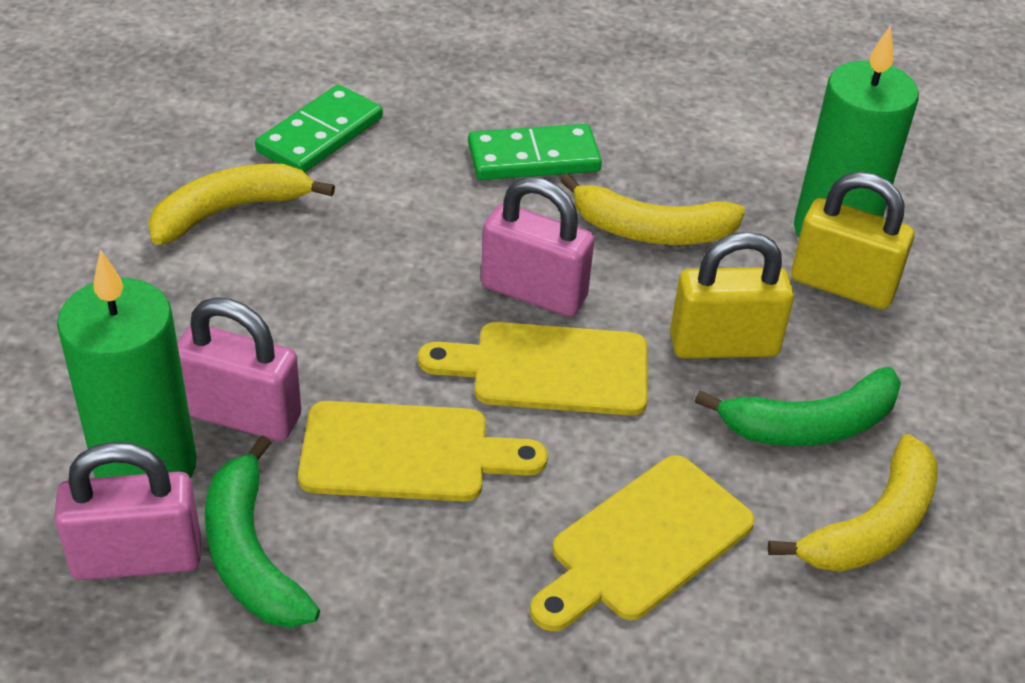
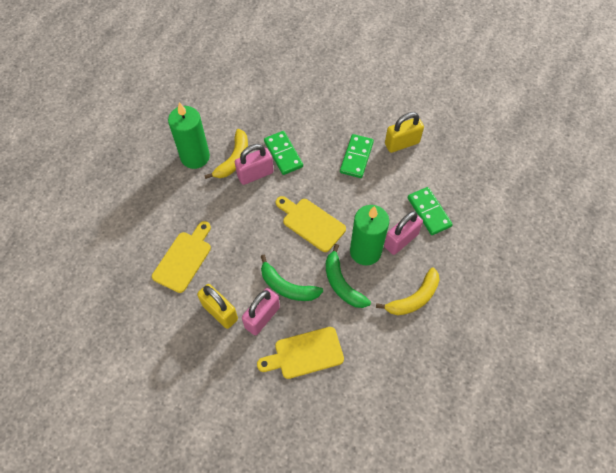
green domino: 2 -> 3
yellow banana: 3 -> 2

